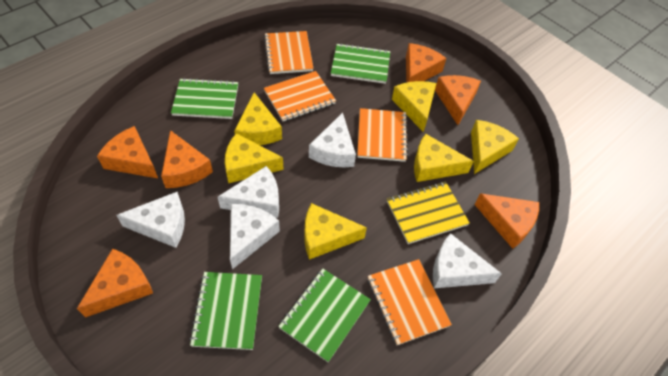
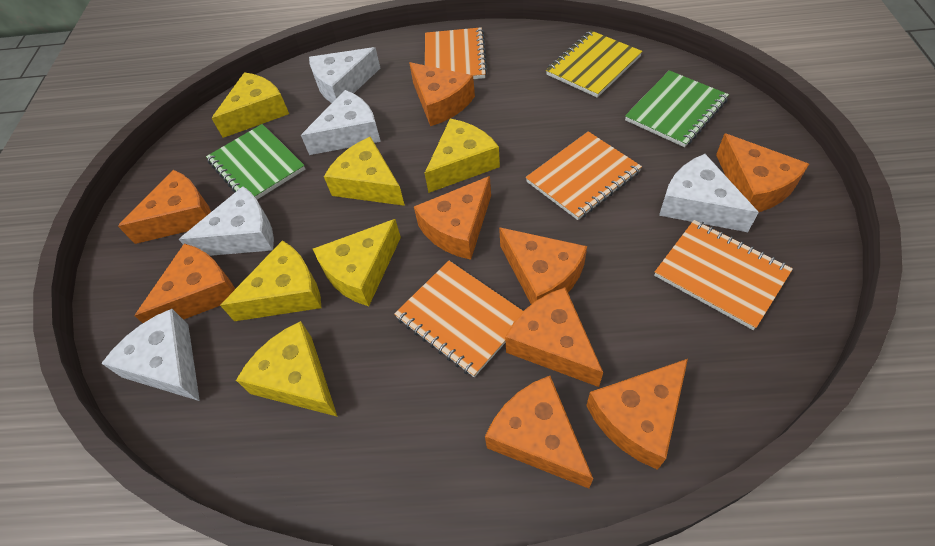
green notebook: 4 -> 2
orange cheese: 6 -> 9

